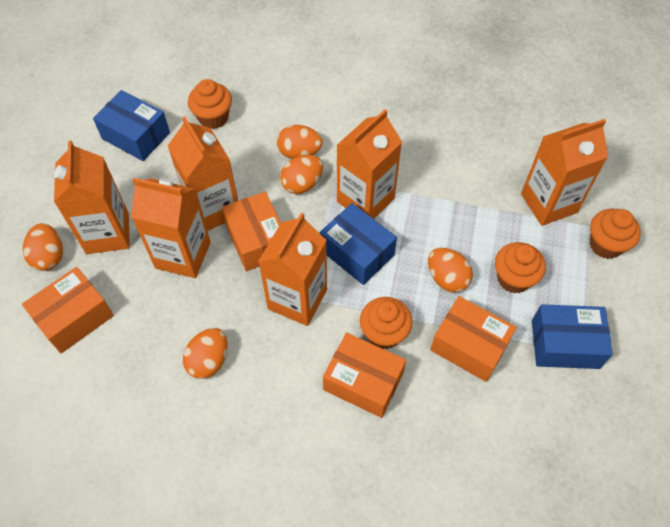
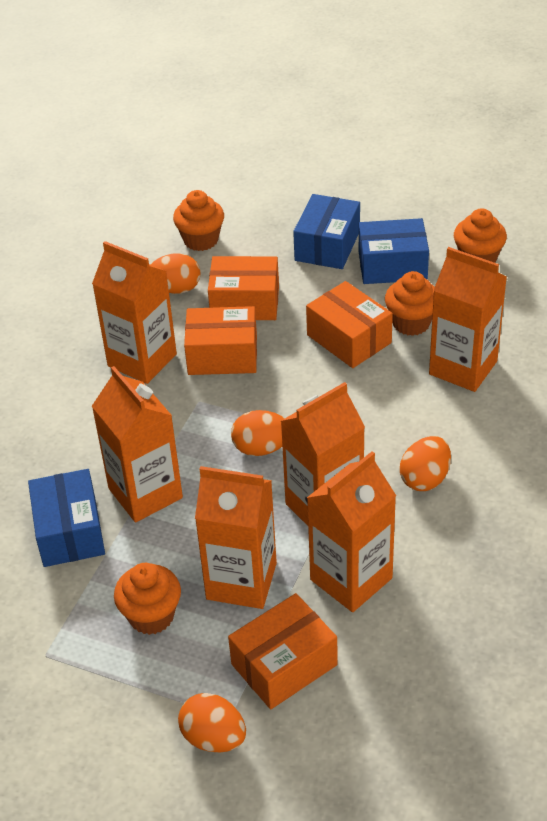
orange egg: 5 -> 4

